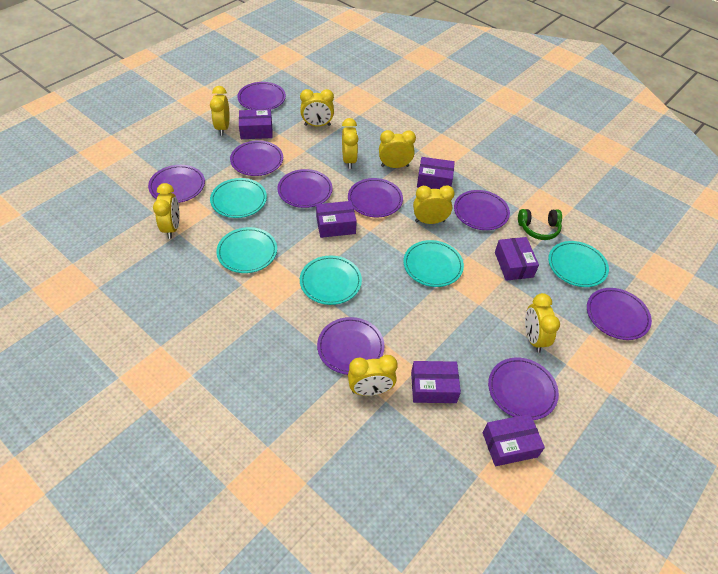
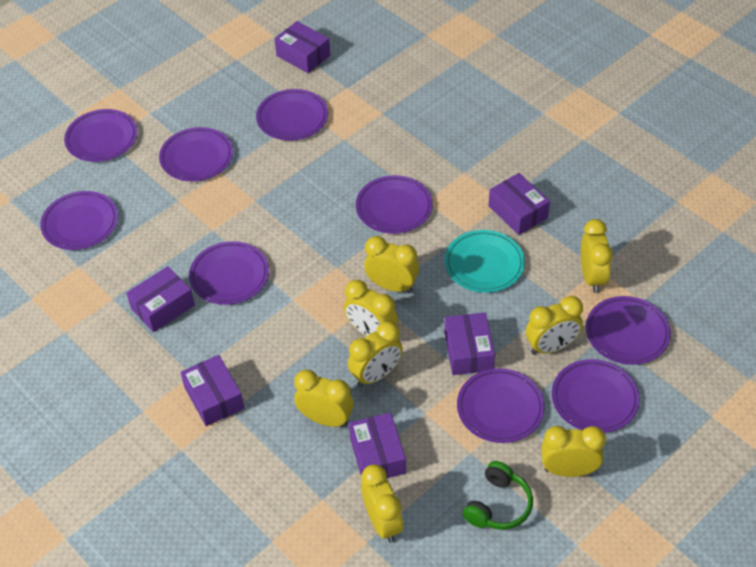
turquoise plate: 5 -> 1

